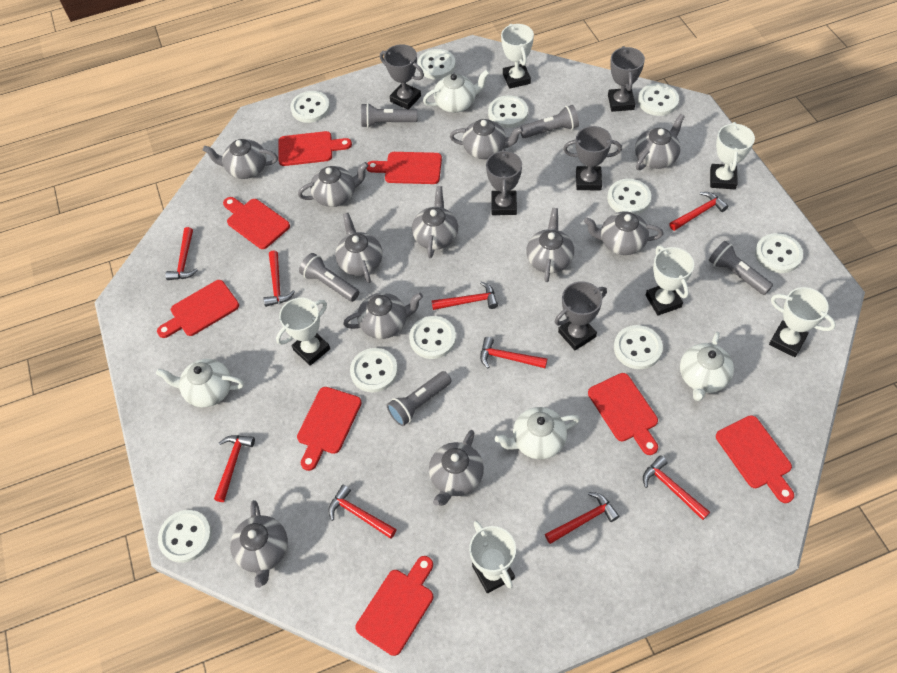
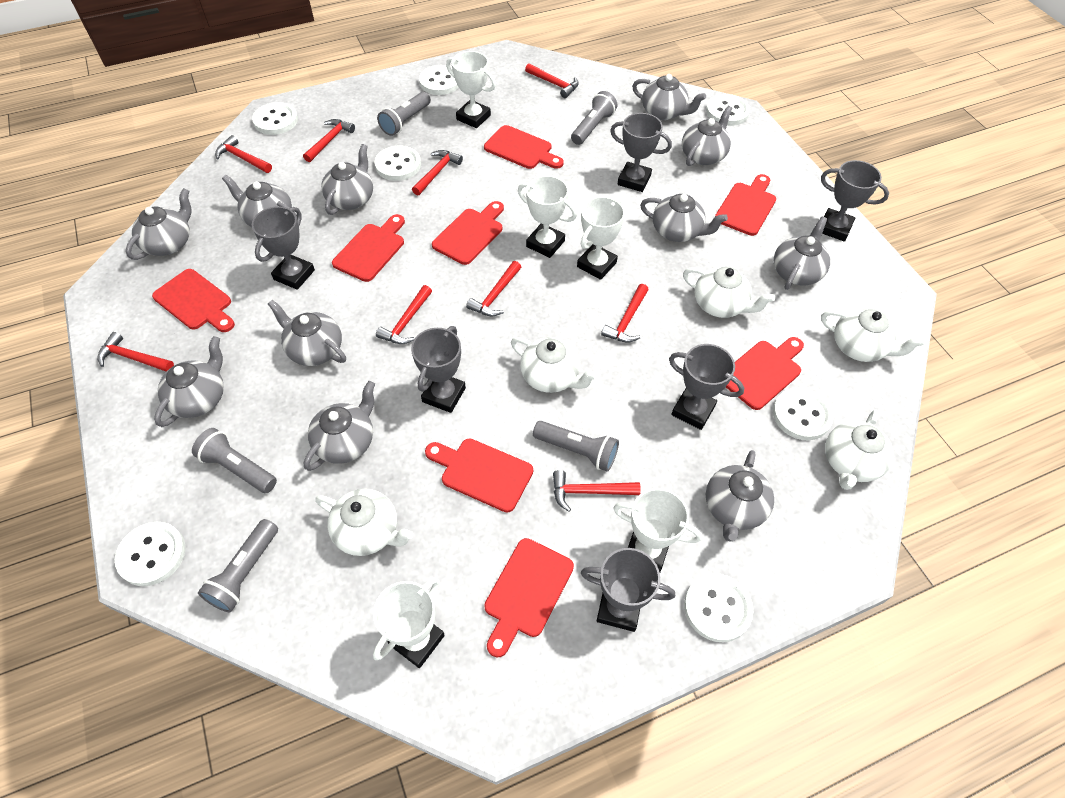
grey trophy: 5 -> 6
white button: 10 -> 7
white teapot: 4 -> 5
white trophy: 6 -> 5

